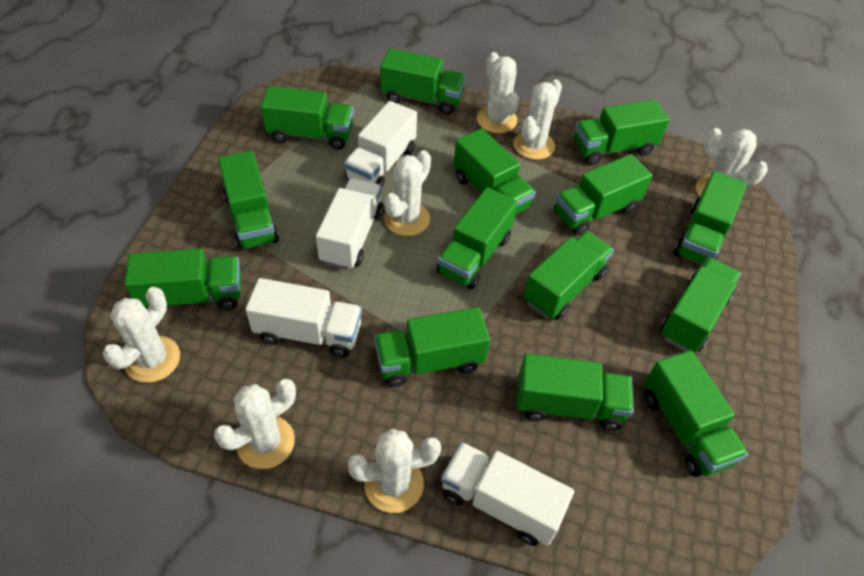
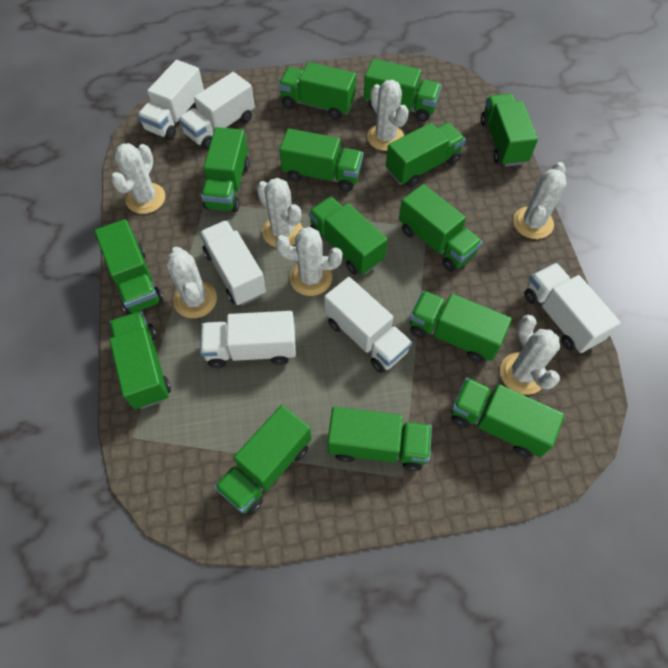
white truck: 4 -> 6

